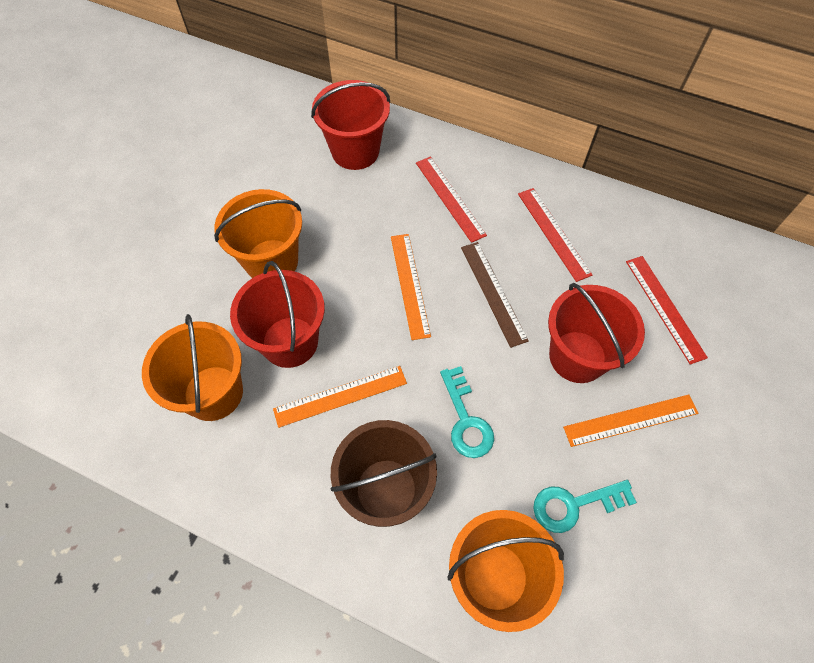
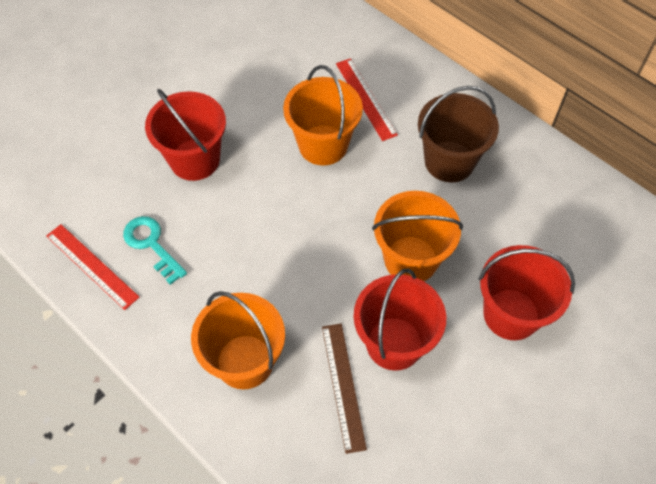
orange ruler: 3 -> 0
red ruler: 3 -> 2
turquoise key: 2 -> 1

